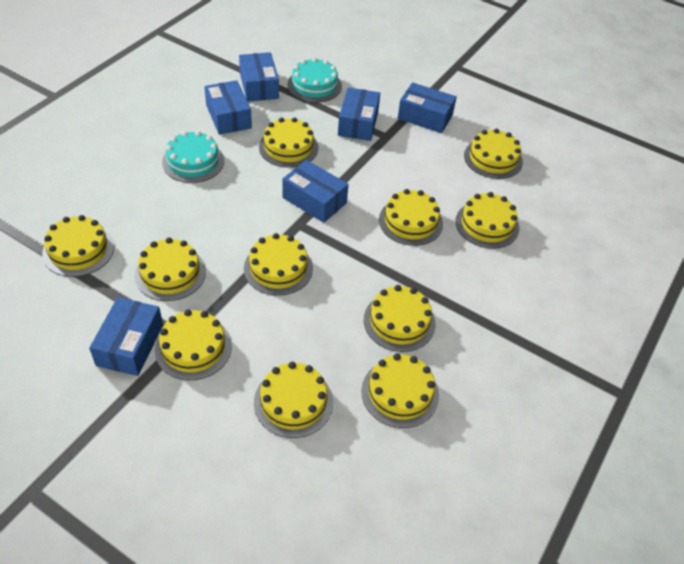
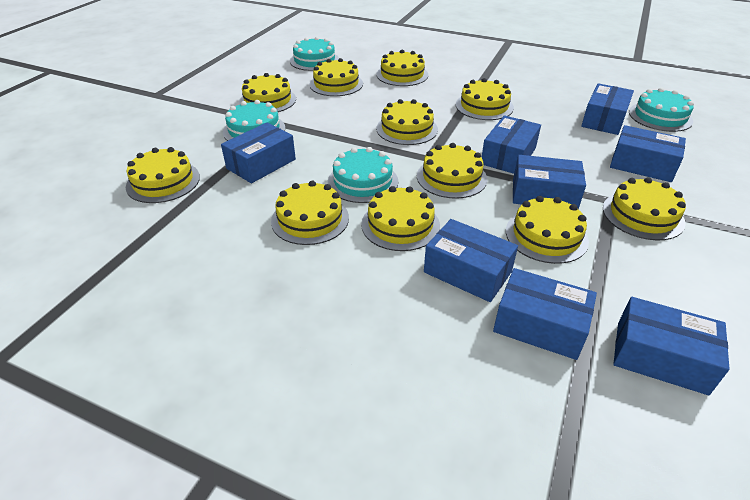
blue box: 6 -> 8
turquoise cake: 2 -> 4

